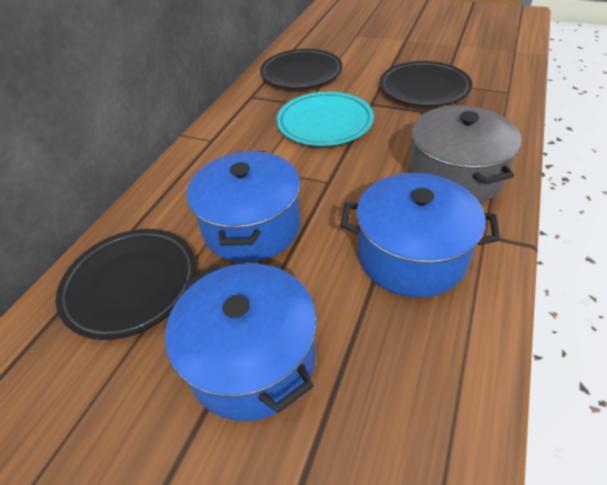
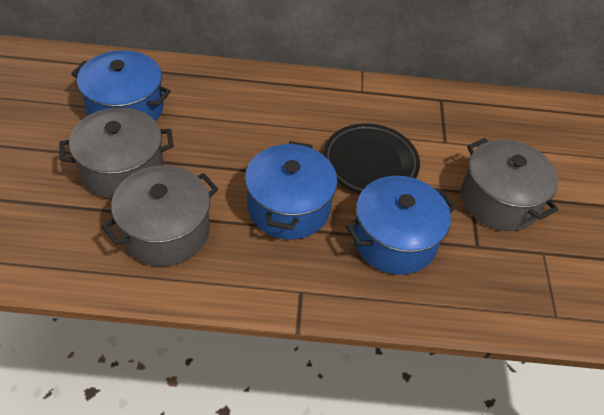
black plate: 3 -> 1
grey pot: 1 -> 3
turquoise plate: 1 -> 0

